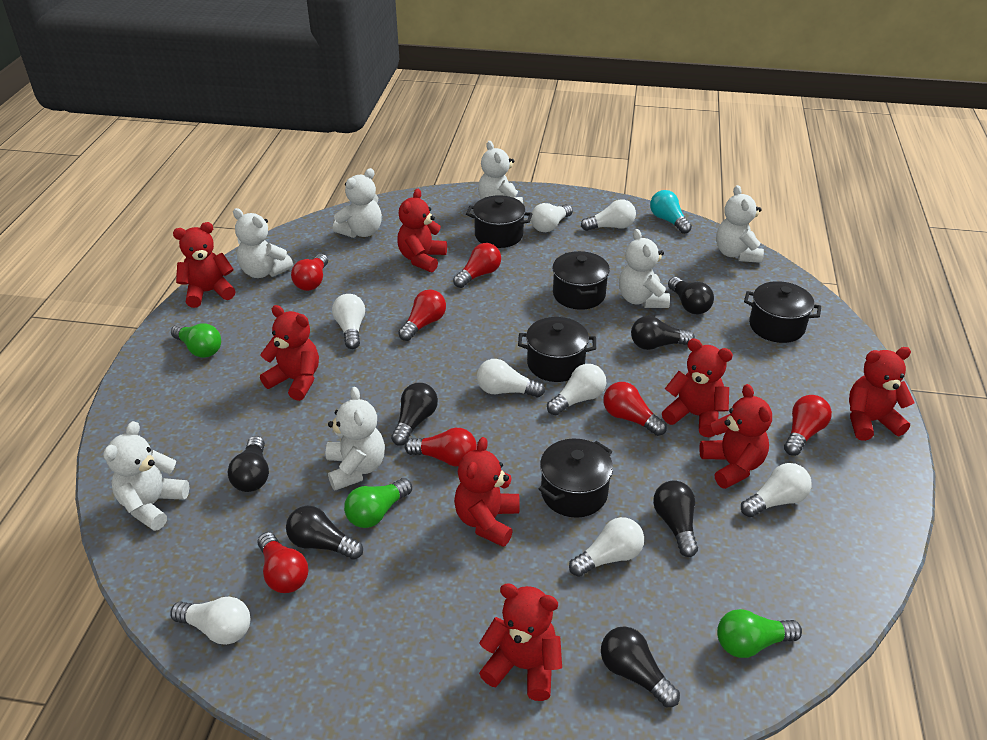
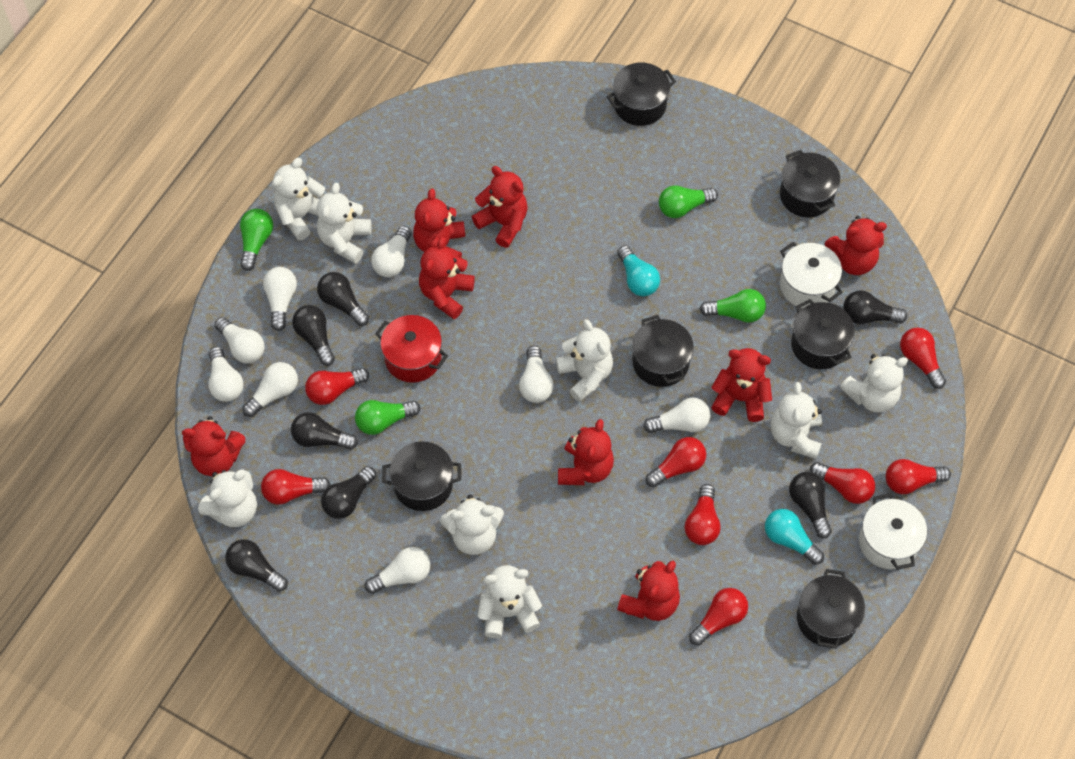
black pot: 5 -> 6
green light bulb: 3 -> 4
red light bulb: 7 -> 8
red pot: 0 -> 1
turquoise light bulb: 1 -> 2
white pot: 0 -> 2
white teddy bear: 7 -> 8

